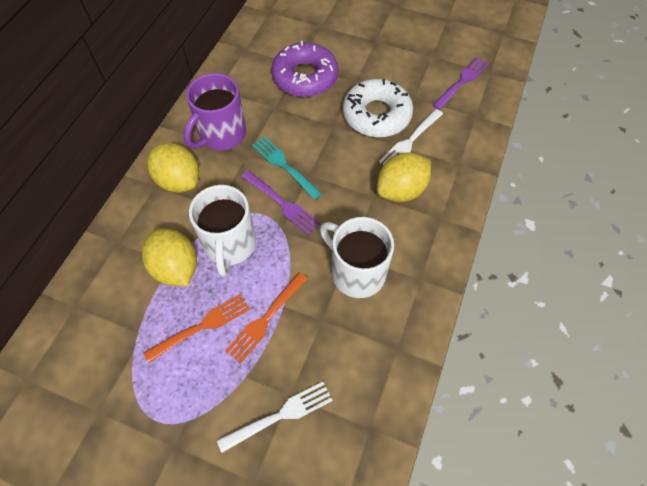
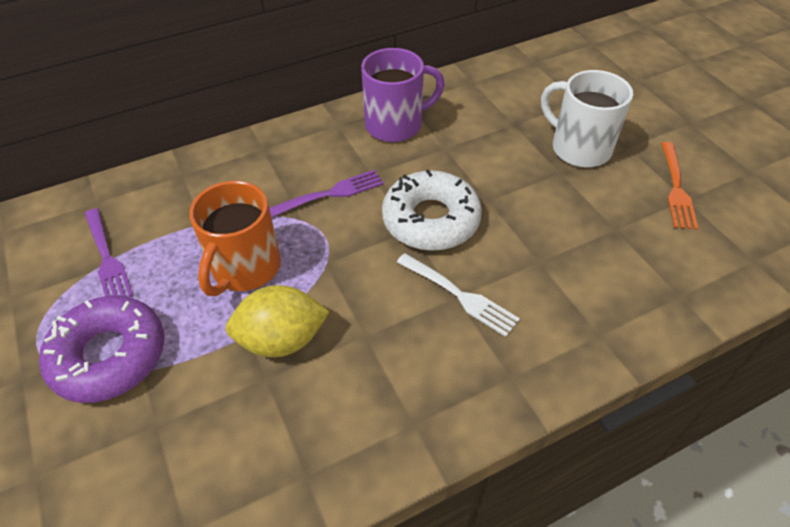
orange fork: 2 -> 1
orange mug: 0 -> 1
turquoise fork: 1 -> 0
white fork: 2 -> 1
white mug: 2 -> 1
yellow lemon: 3 -> 1

